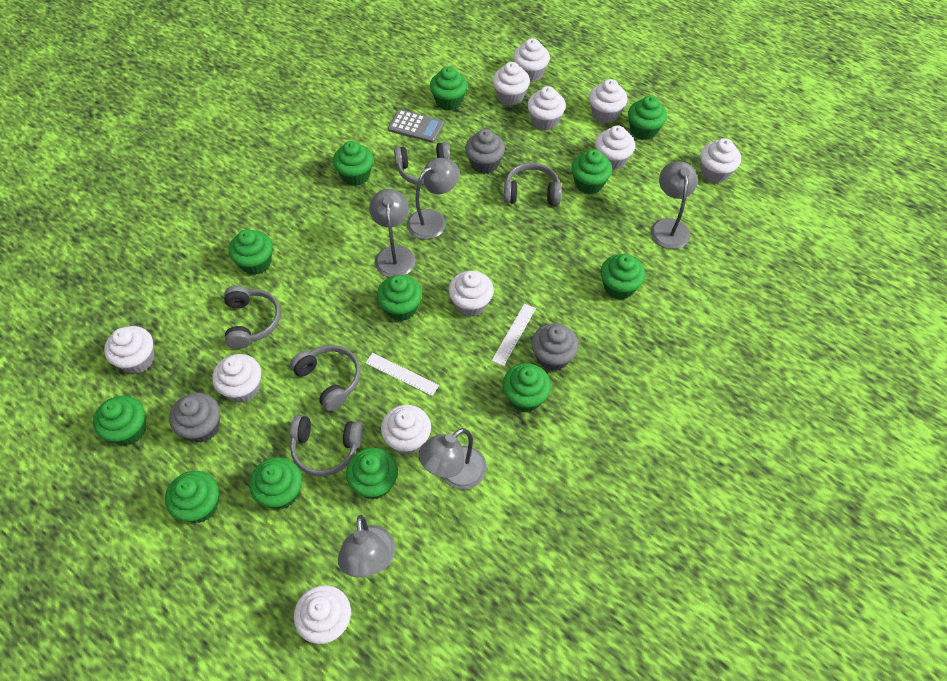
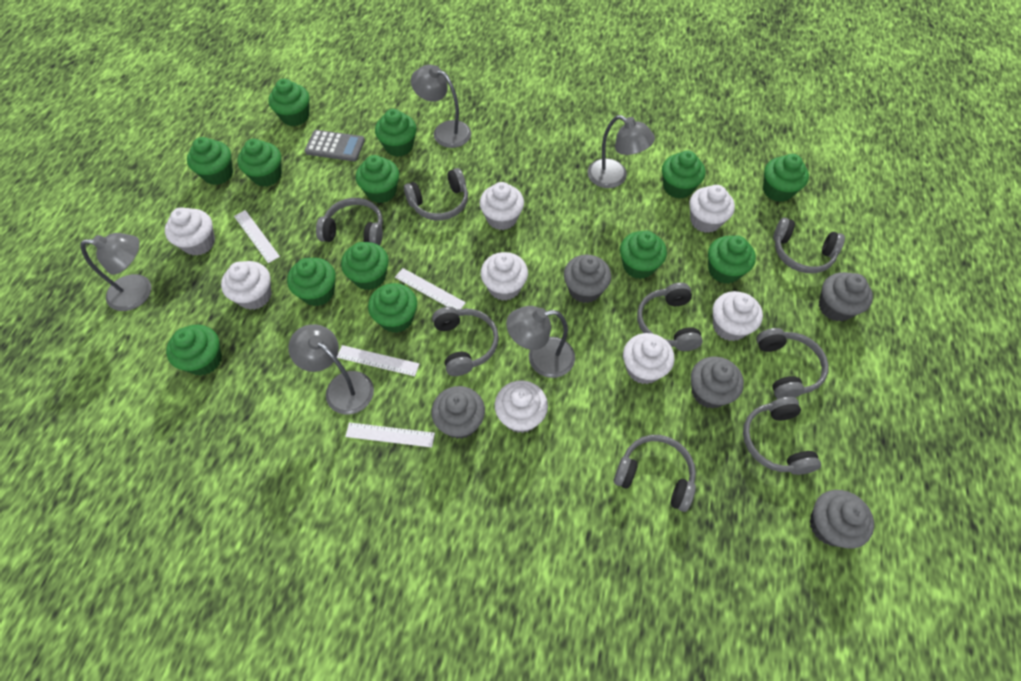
green cupcake: 12 -> 13
grey cupcake: 3 -> 5
grey headphones: 5 -> 8
white cupcake: 11 -> 8
white ruler: 2 -> 4

